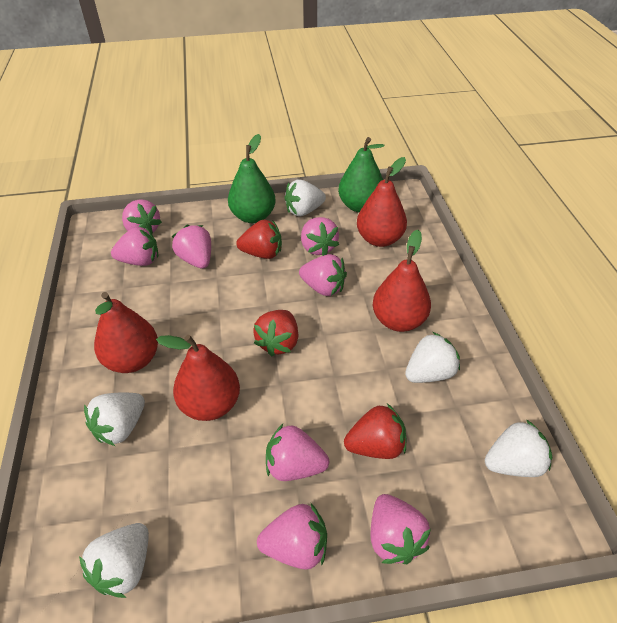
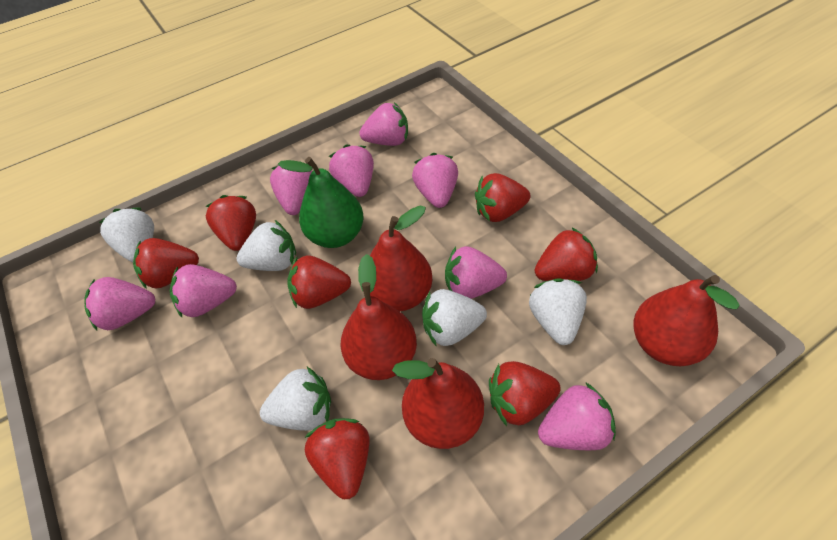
green pear: 2 -> 1
red strawberry: 3 -> 7

